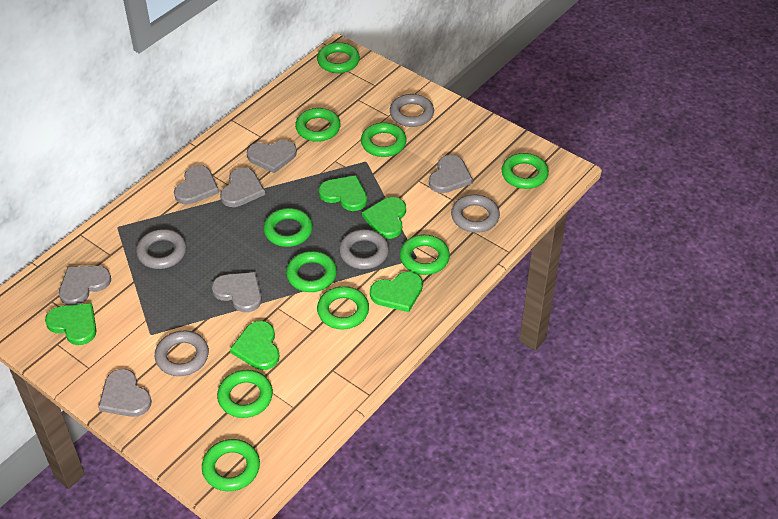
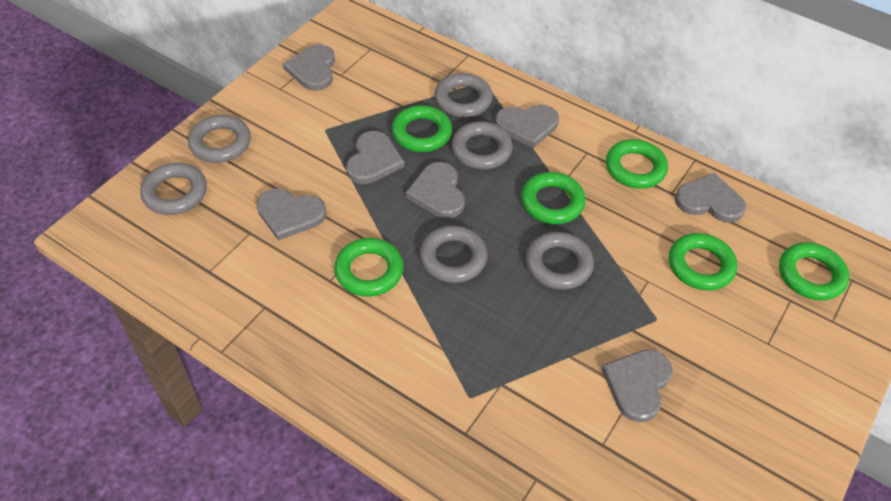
green heart: 5 -> 0
green ring: 10 -> 6
grey ring: 5 -> 6

